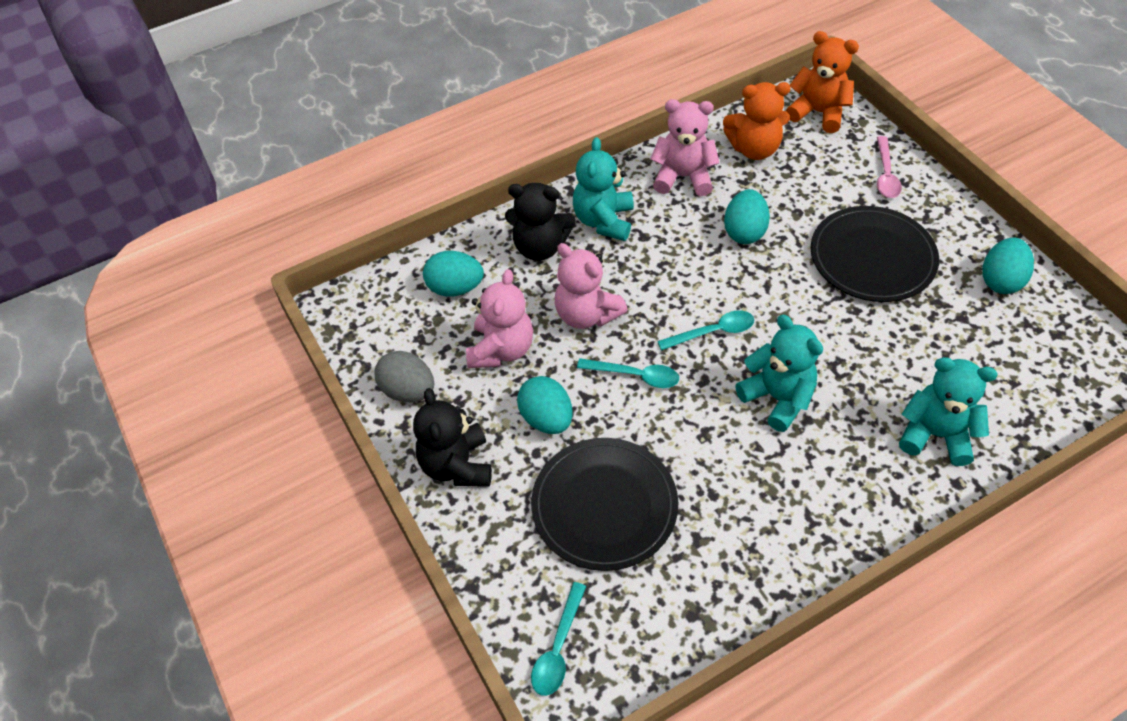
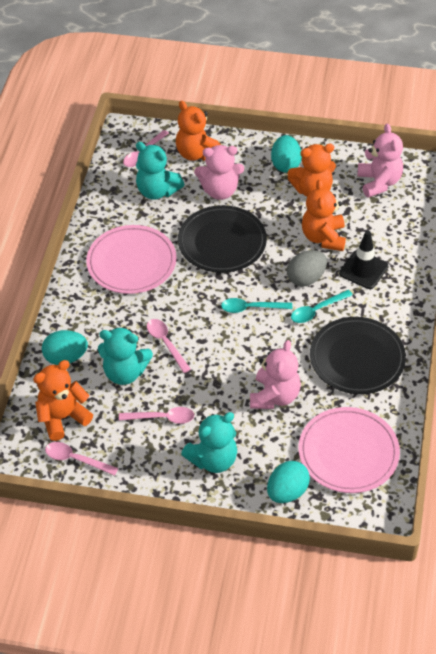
black teddy bear: 2 -> 0
black traffic cone: 0 -> 1
orange teddy bear: 2 -> 4
pink plate: 0 -> 2
pink spoon: 1 -> 4
turquoise egg: 4 -> 3
turquoise spoon: 3 -> 2

